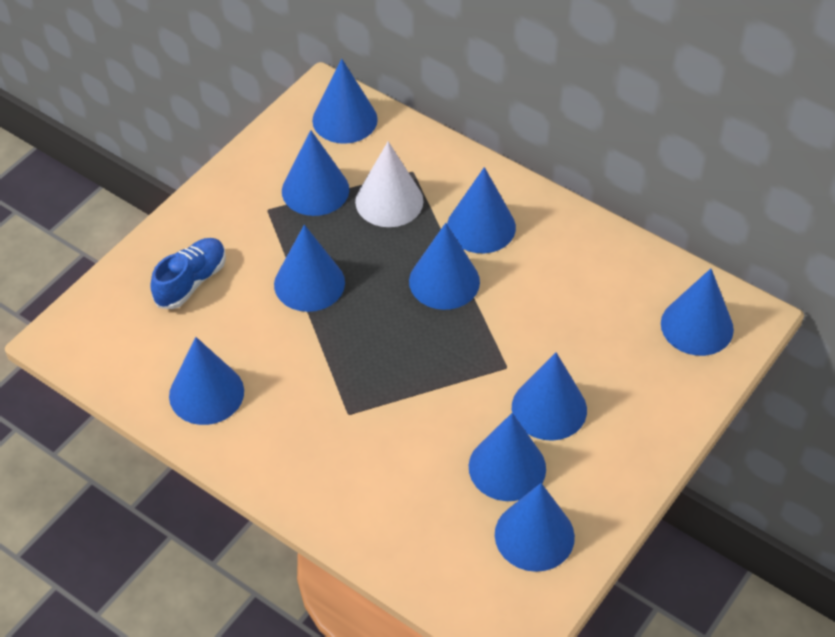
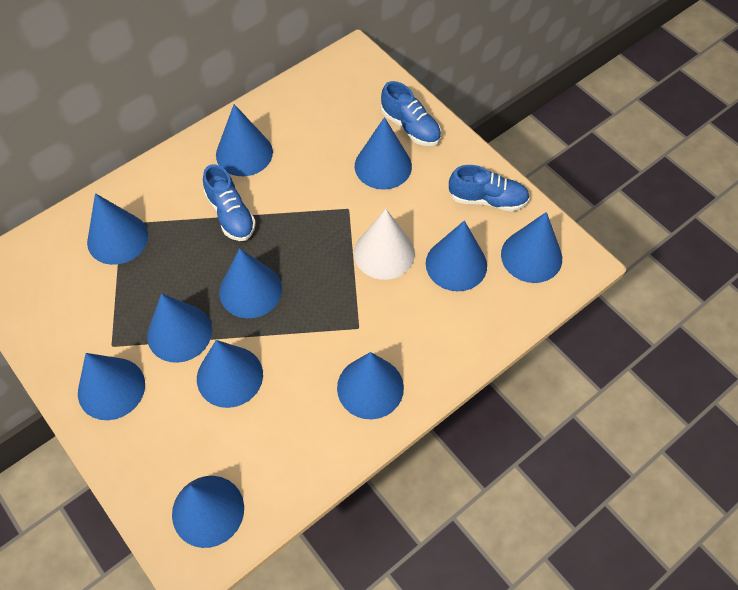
blue cone: 10 -> 11
blue shoe: 1 -> 3

